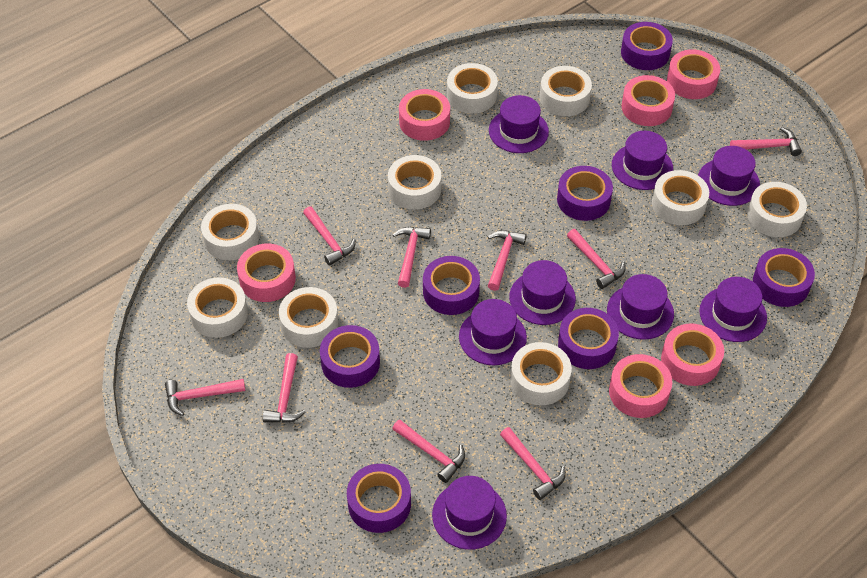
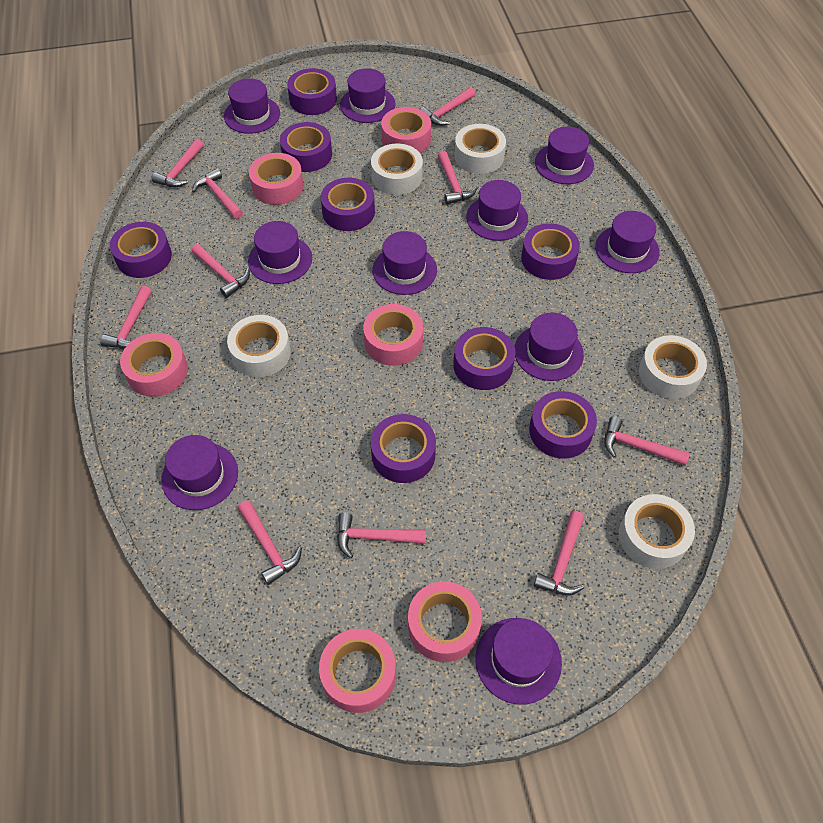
pink hammer: 9 -> 10
purple hat: 8 -> 10
purple tape: 7 -> 8
white tape: 9 -> 5

